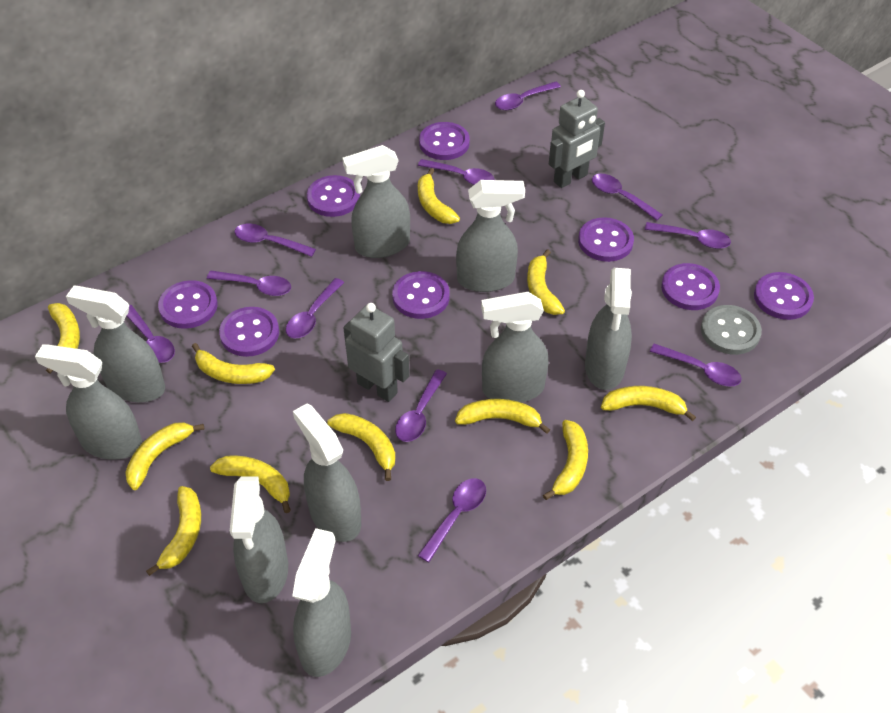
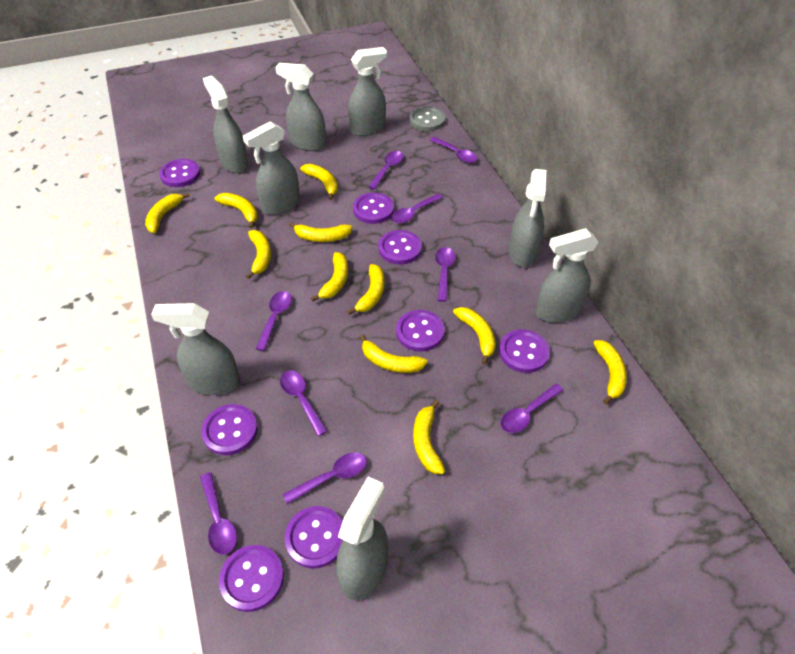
grey robot: 2 -> 0
grey spray bottle: 9 -> 8
purple spoon: 11 -> 9

